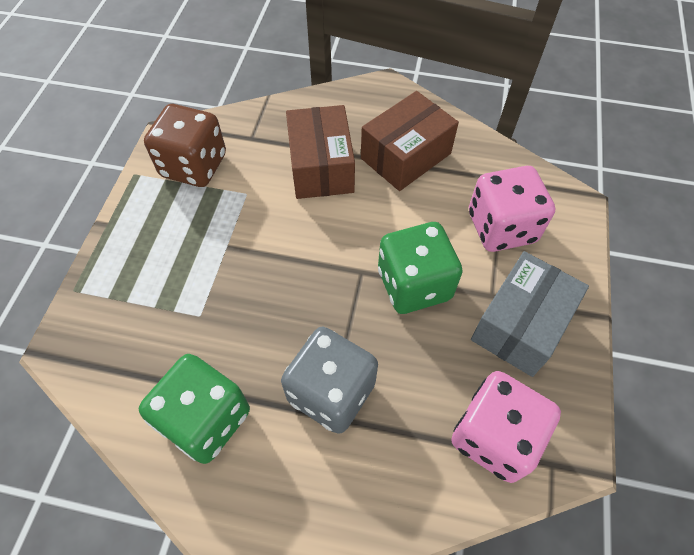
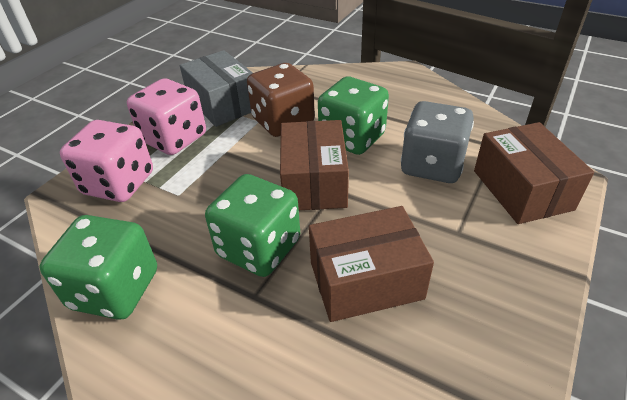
brown box: 2 -> 3
green dice: 2 -> 3

